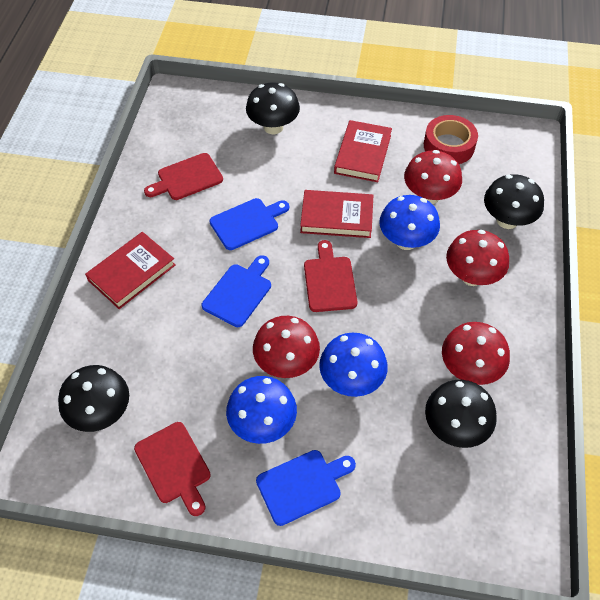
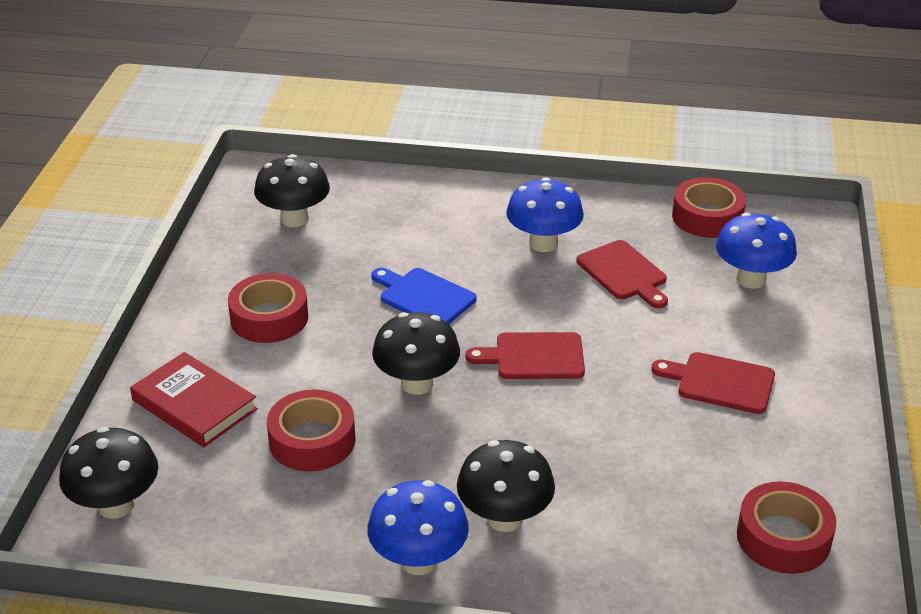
blue cutting board: 3 -> 1
red book: 3 -> 1
red mushroom: 4 -> 0
red tape: 1 -> 4

